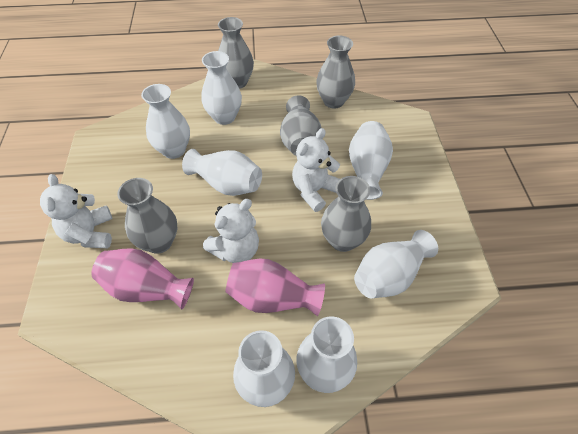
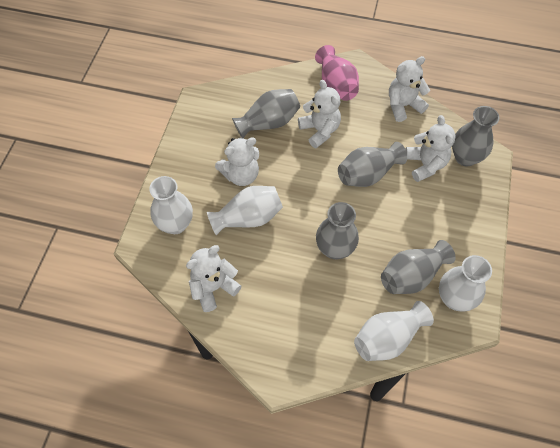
pink vase: 2 -> 1
white teddy bear: 3 -> 5
white vase: 7 -> 4

